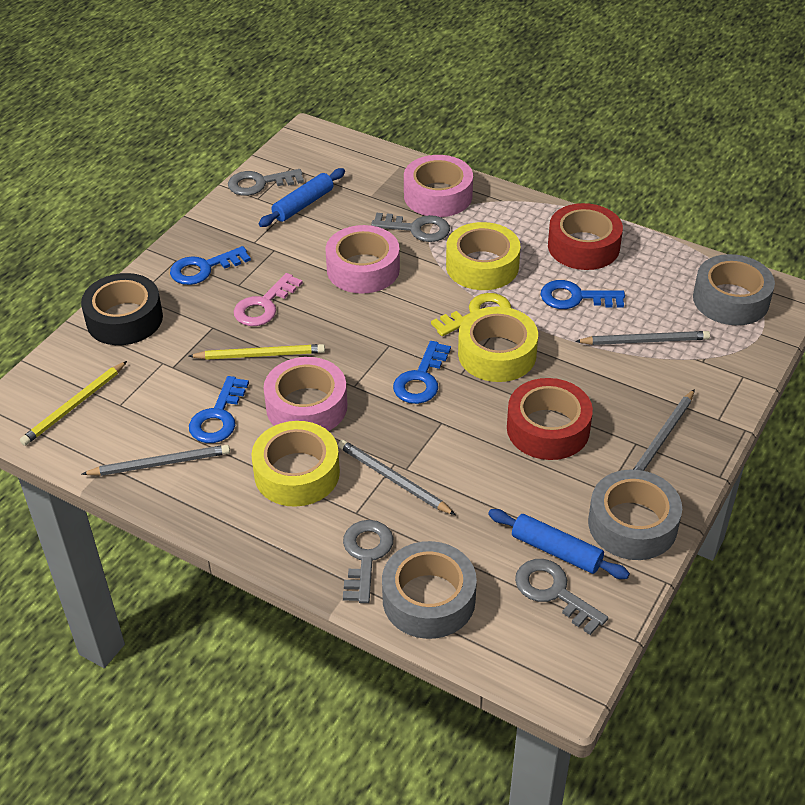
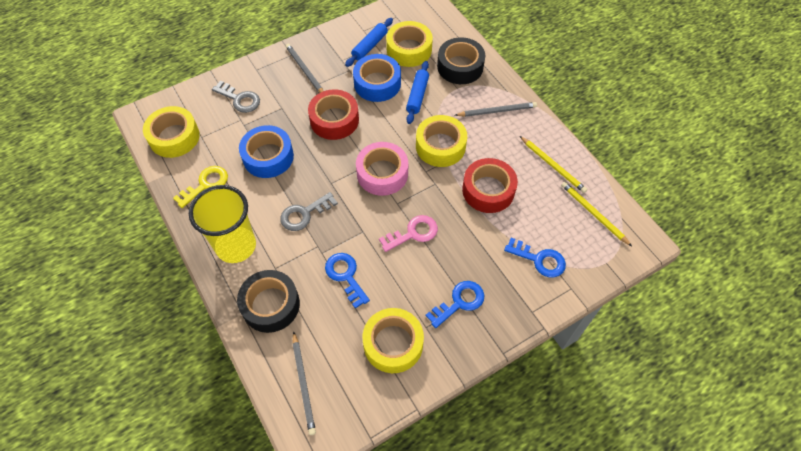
black tape: 1 -> 2
blue key: 4 -> 3
blue tape: 0 -> 2
grey key: 4 -> 2
grey pencil: 4 -> 3
grey tape: 3 -> 0
pink tape: 3 -> 1
yellow cup: 0 -> 1
yellow tape: 3 -> 4

